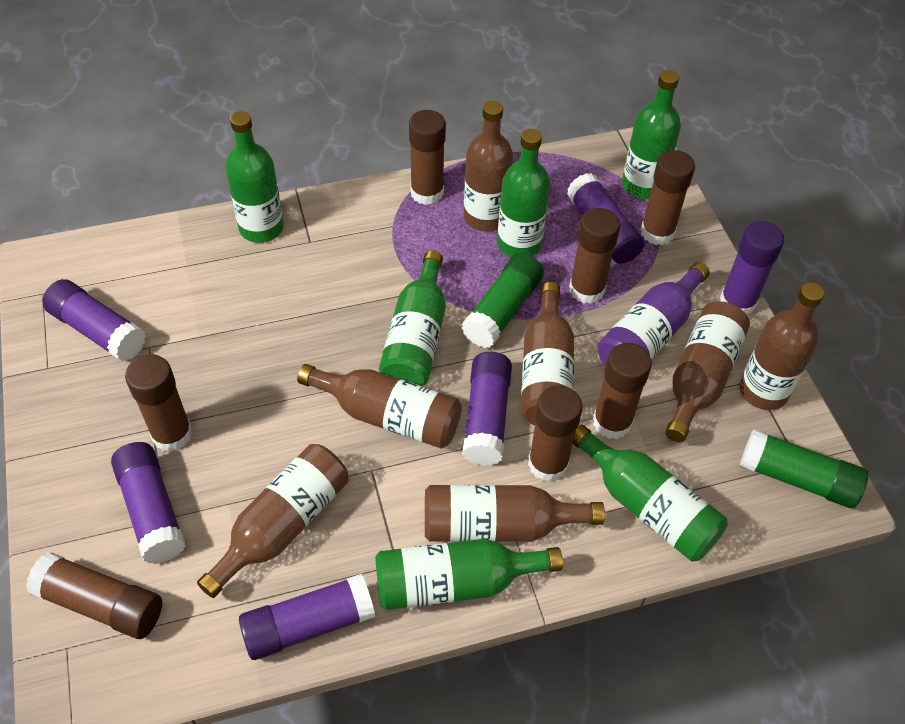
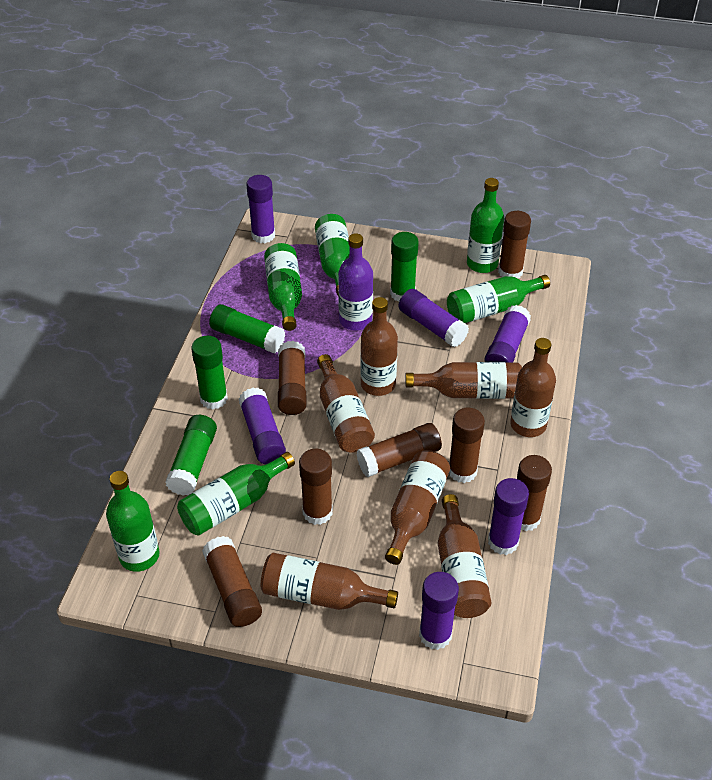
green glue stick: 2 -> 4

